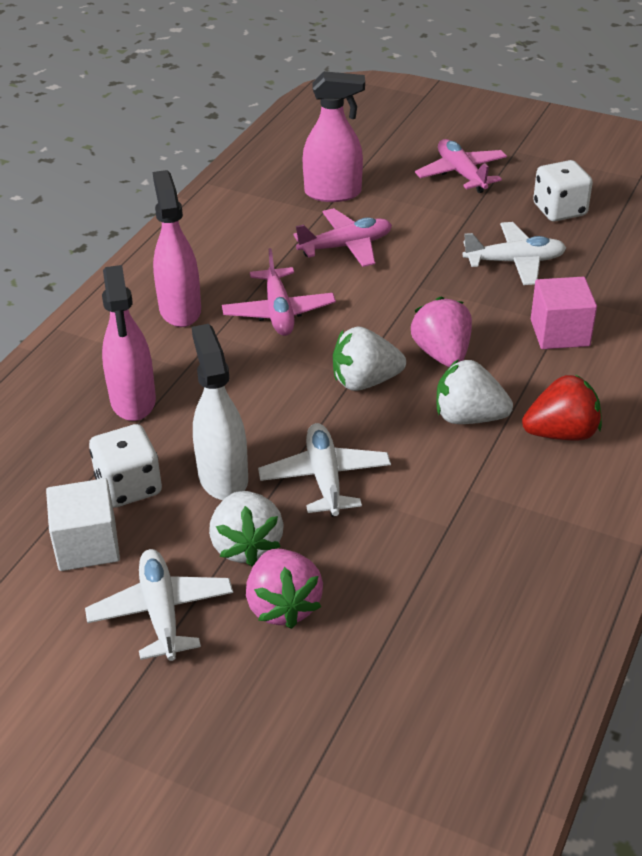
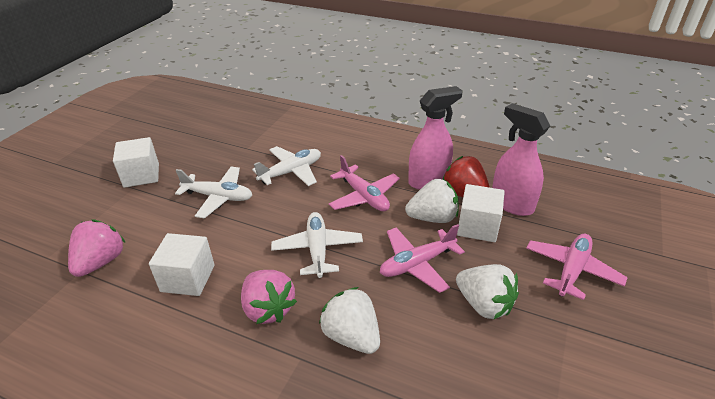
pink cube: 1 -> 0
pink spray bottle: 3 -> 2
white cube: 1 -> 3
white dice: 2 -> 0
white spray bottle: 1 -> 0

